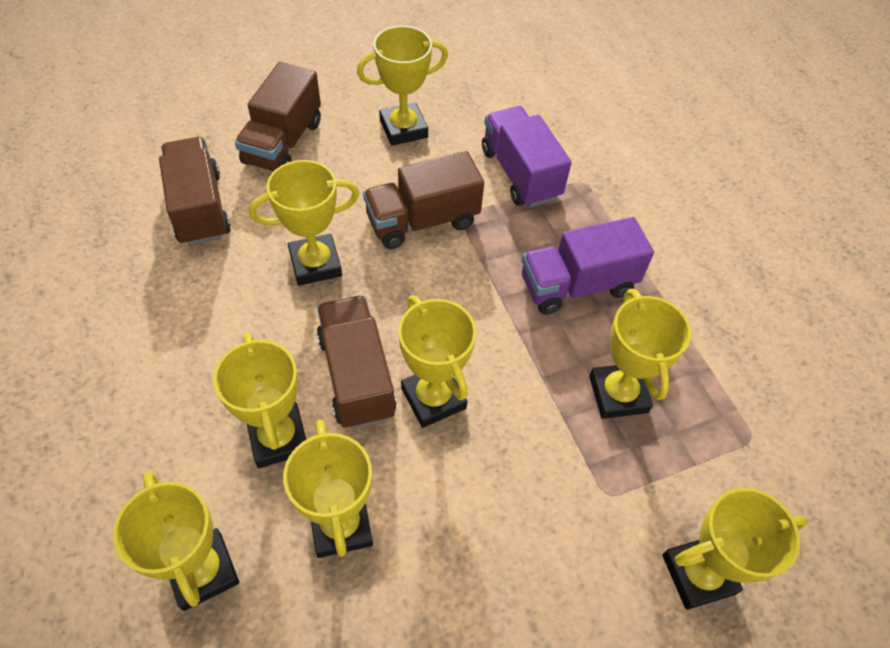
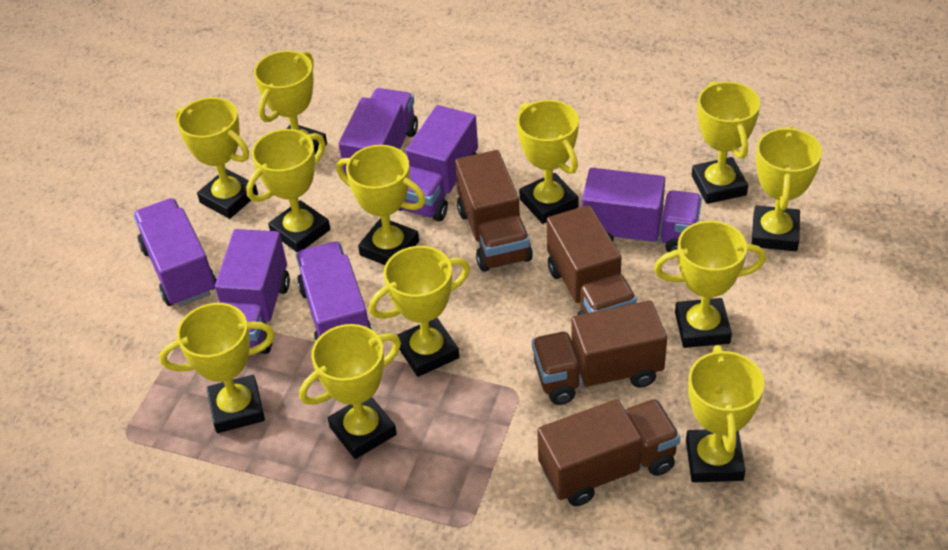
purple truck: 2 -> 6
yellow trophy: 8 -> 12

